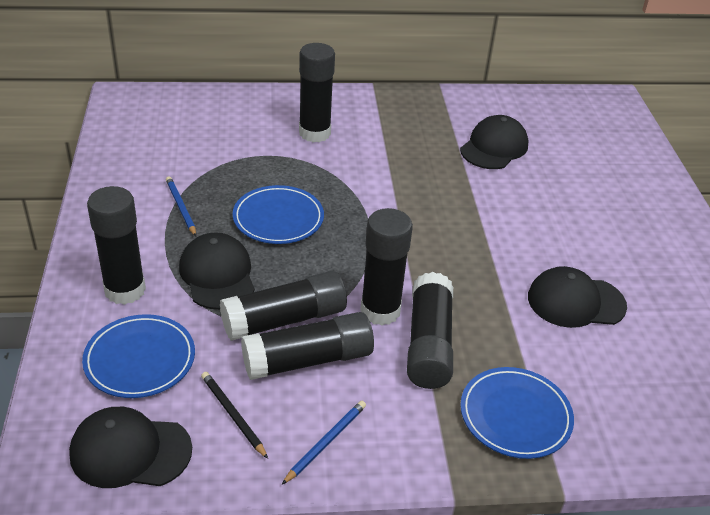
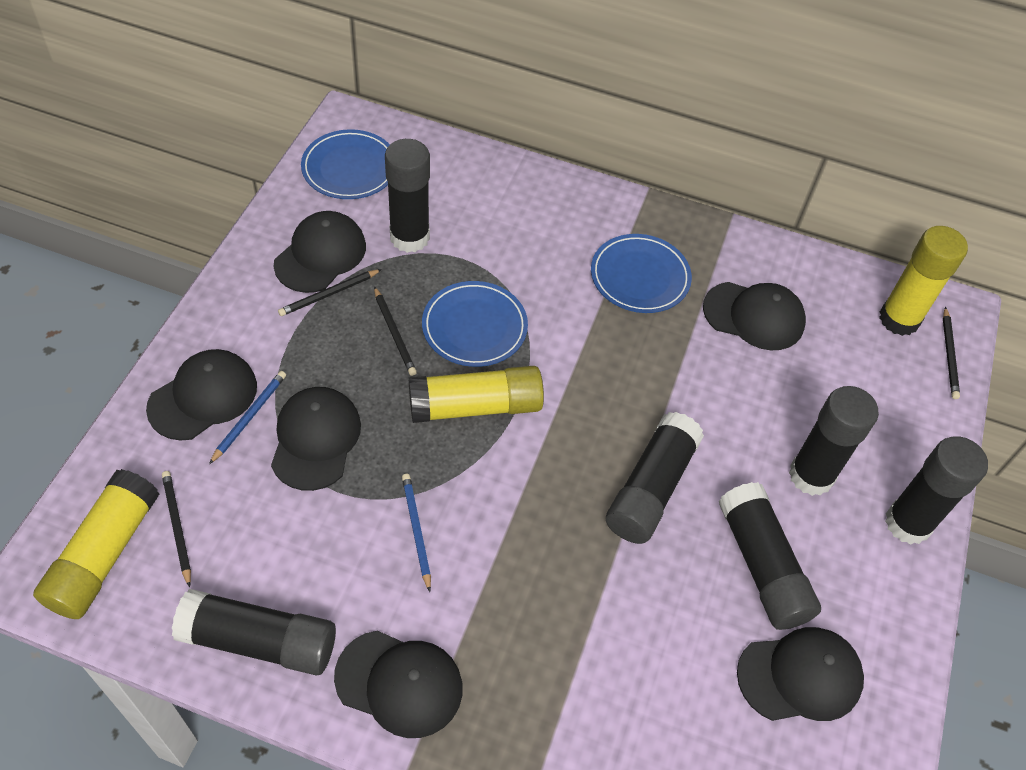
black cap: 4 -> 6
black pencil: 1 -> 4
yellow glue stick: 0 -> 3

